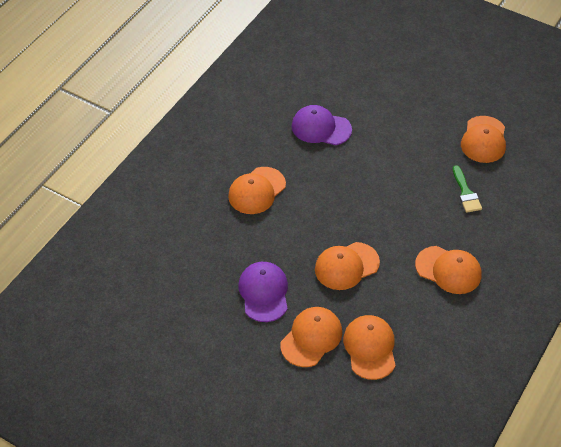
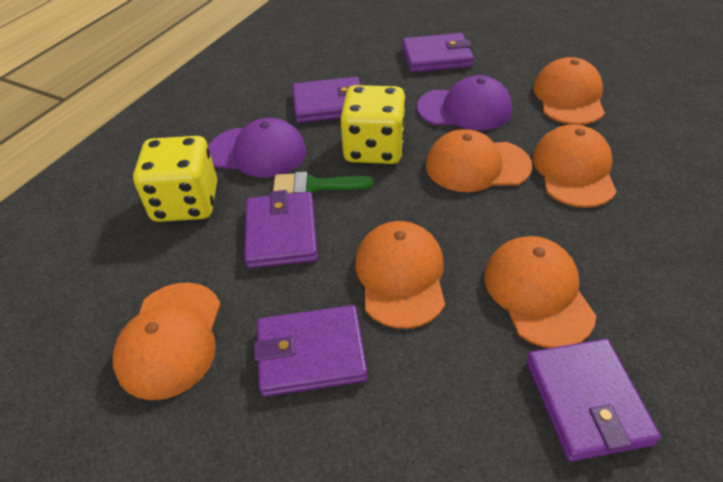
purple wallet: 0 -> 5
yellow dice: 0 -> 2

